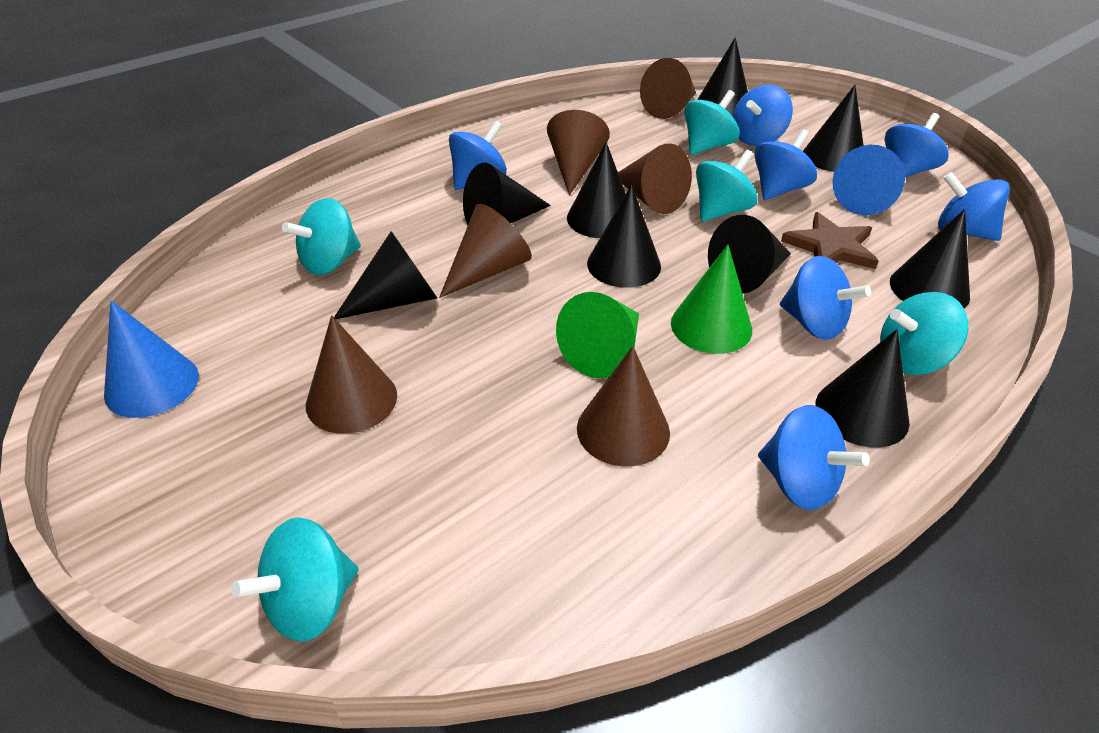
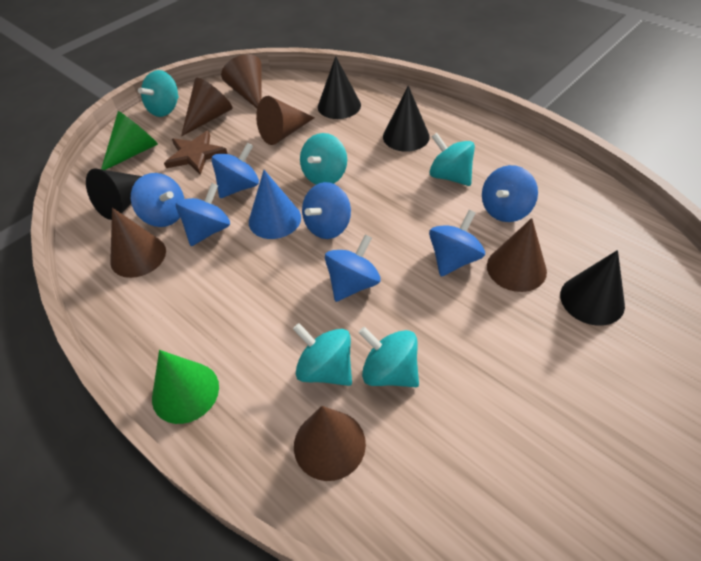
black cone: 9 -> 4
blue cone: 2 -> 1

